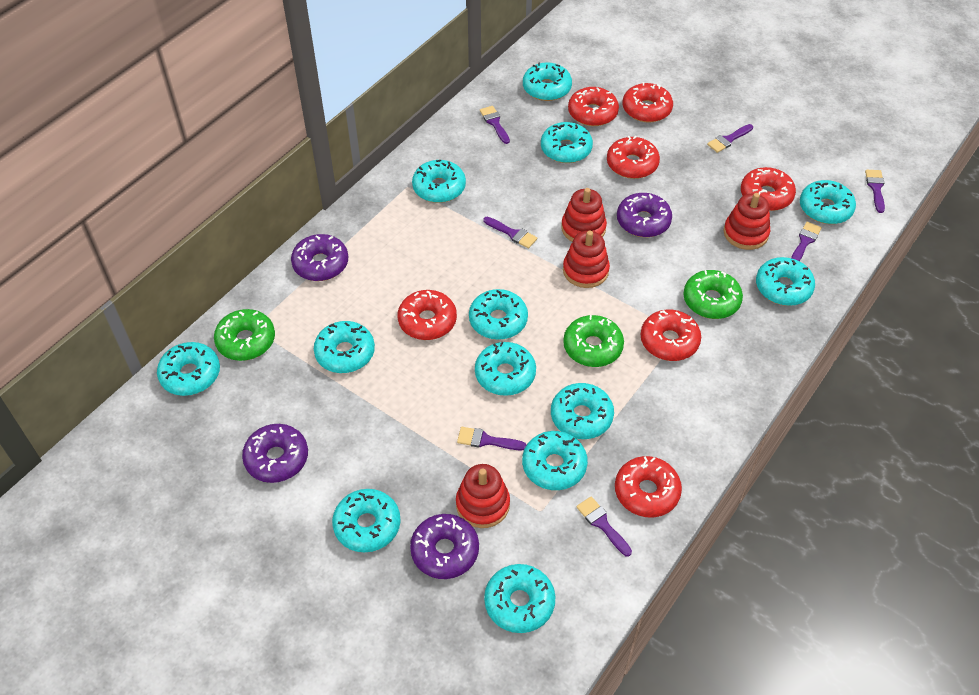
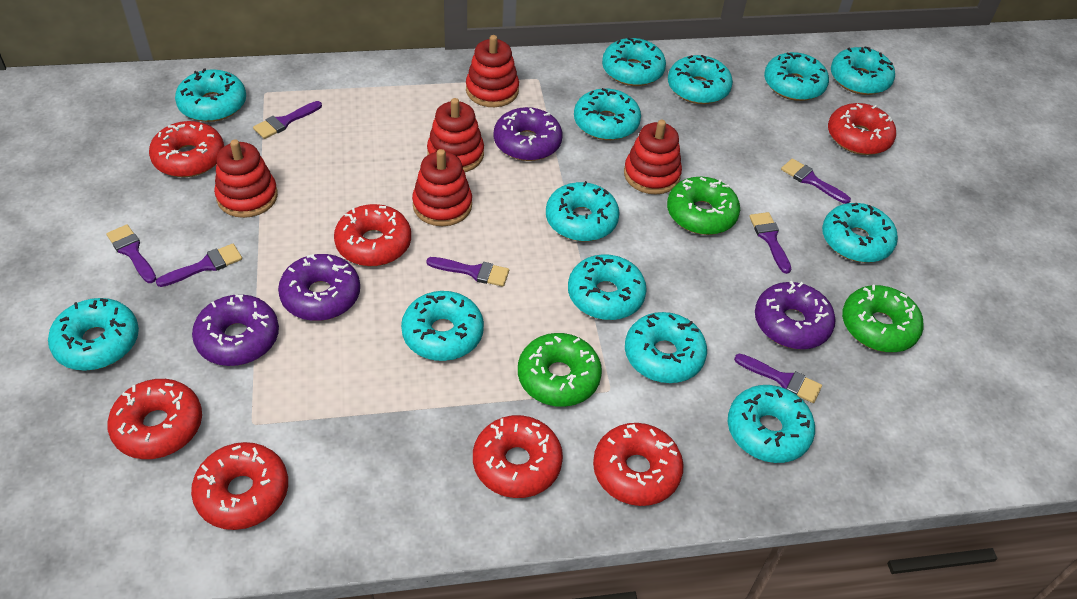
red stacking toy: 4 -> 5

